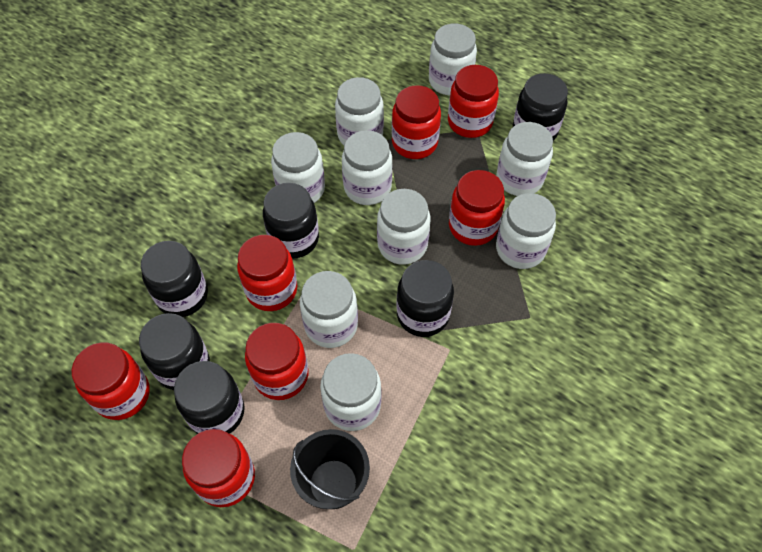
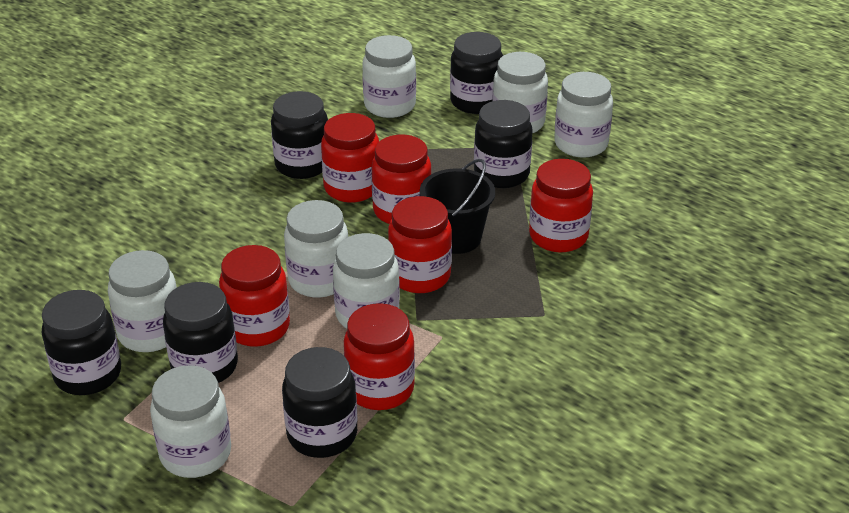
red jar: 7 -> 6
white jar: 9 -> 7

